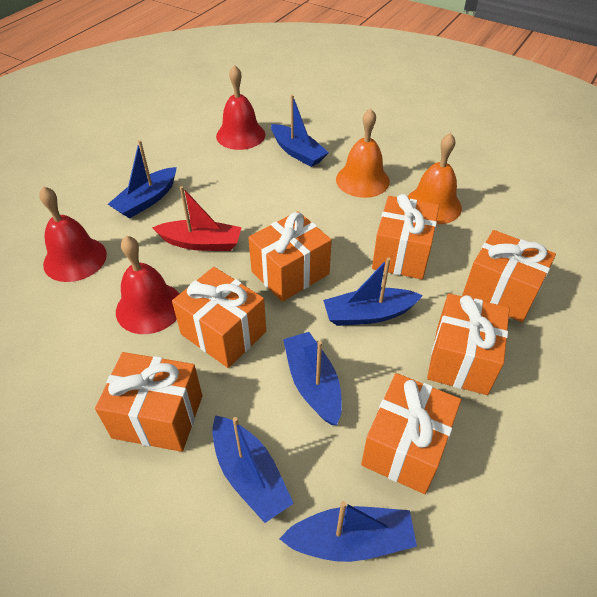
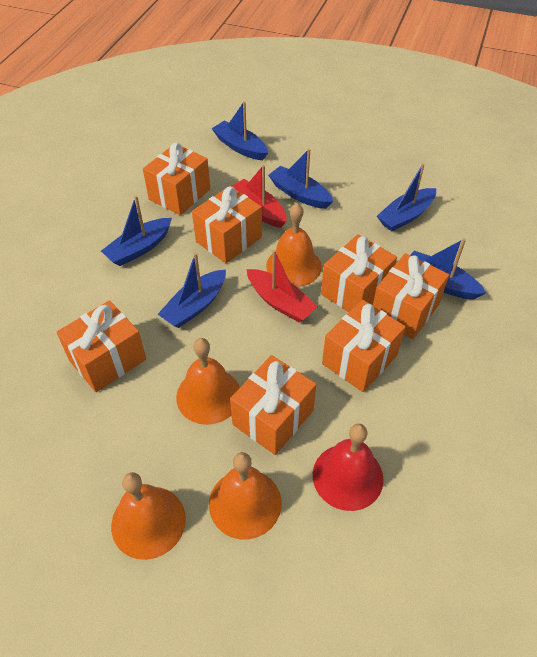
orange bell: 2 -> 4
red bell: 3 -> 1
red boat: 1 -> 2

